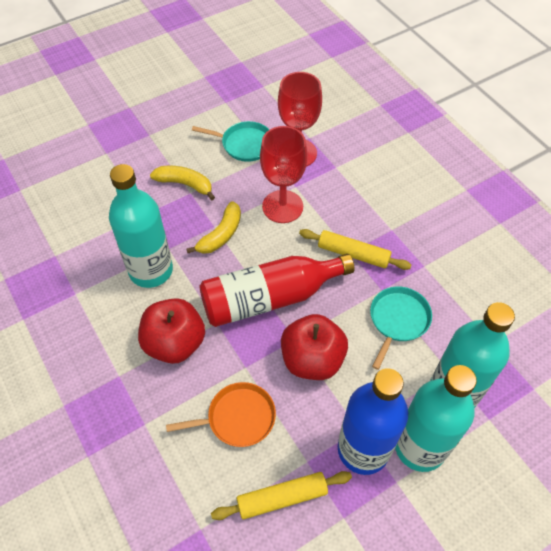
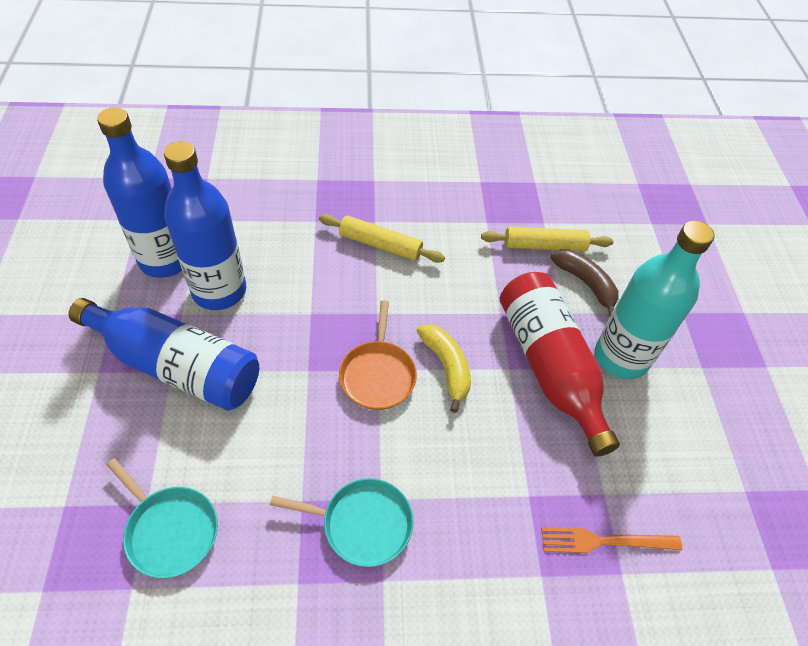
blue bottle: 1 -> 3
brown banana: 0 -> 1
orange fork: 0 -> 1
red apple: 2 -> 0
red goblet: 2 -> 0
turquoise bottle: 3 -> 1
yellow banana: 2 -> 1

